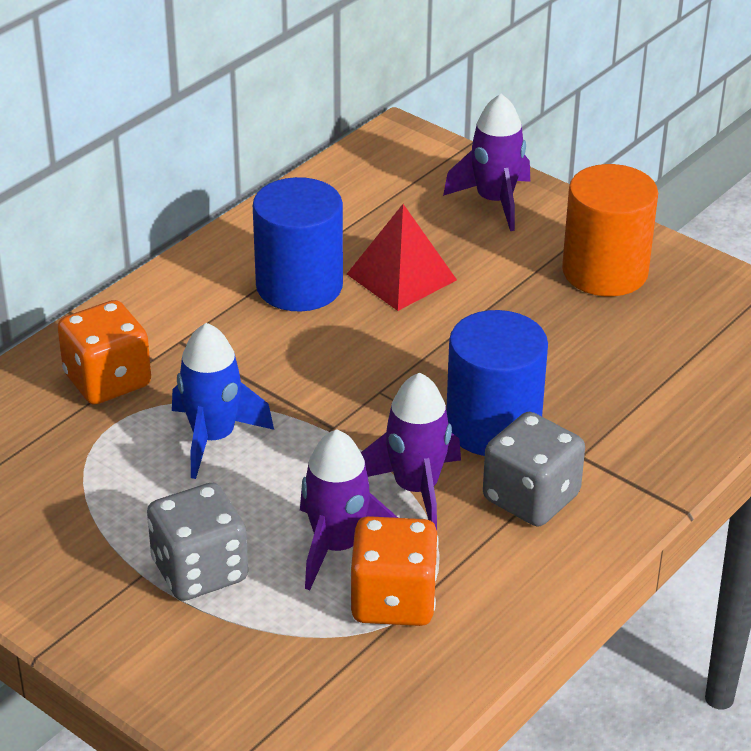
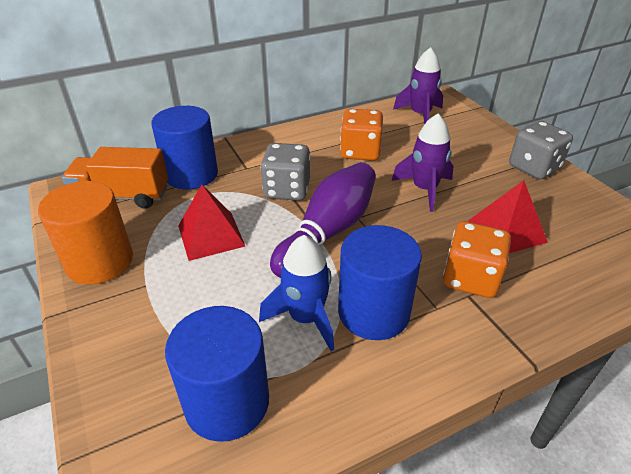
blue cylinder: 2 -> 3
orange truck: 0 -> 1
purple bowling pin: 0 -> 1
purple rocket: 3 -> 2
red pyramid: 1 -> 2

